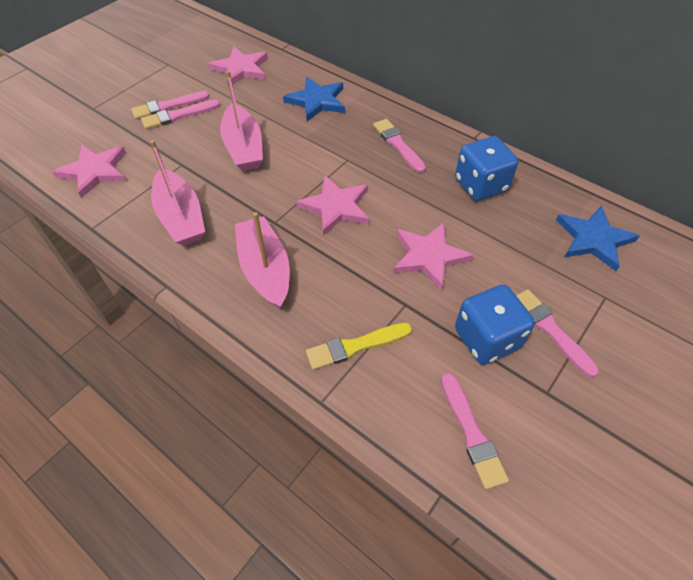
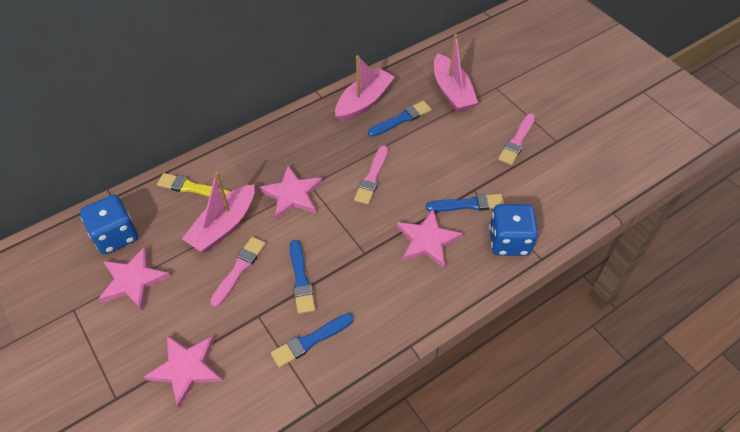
blue brush: 0 -> 4
blue star: 2 -> 0
pink brush: 5 -> 3

